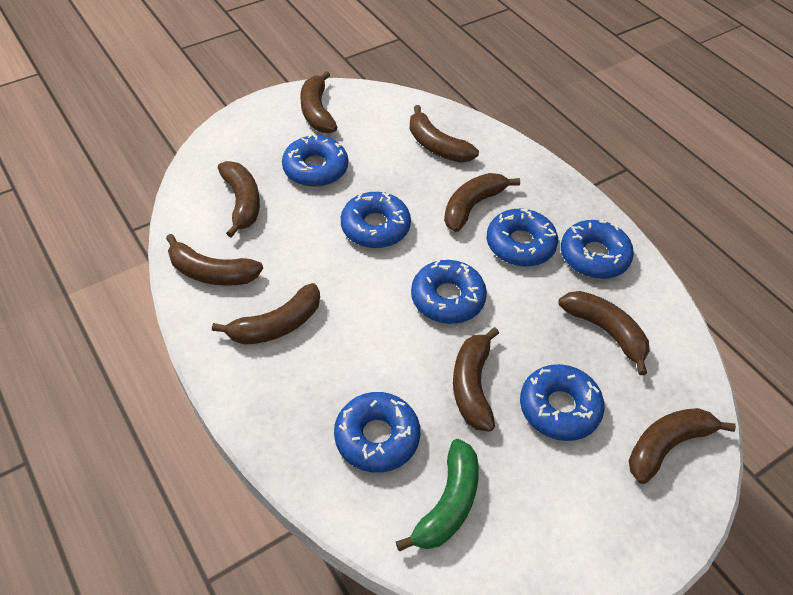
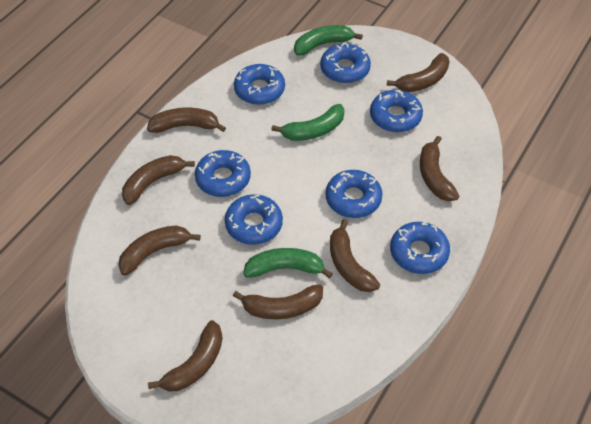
brown banana: 9 -> 8
green banana: 1 -> 3

